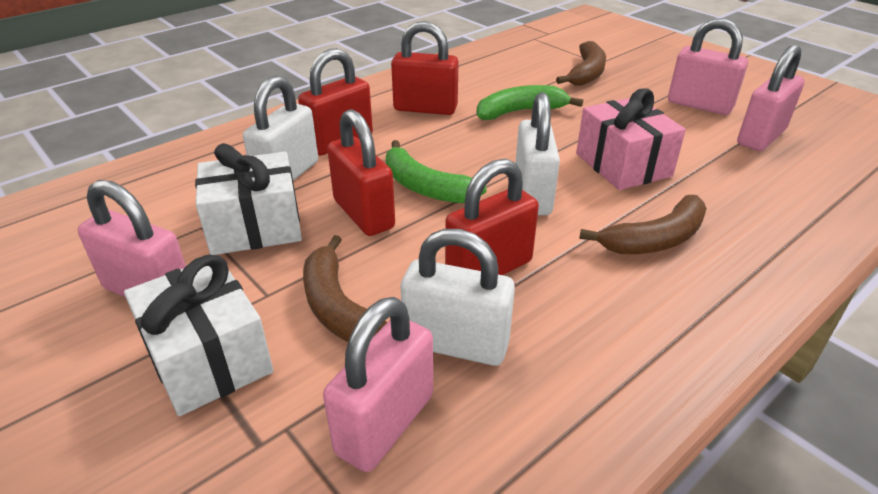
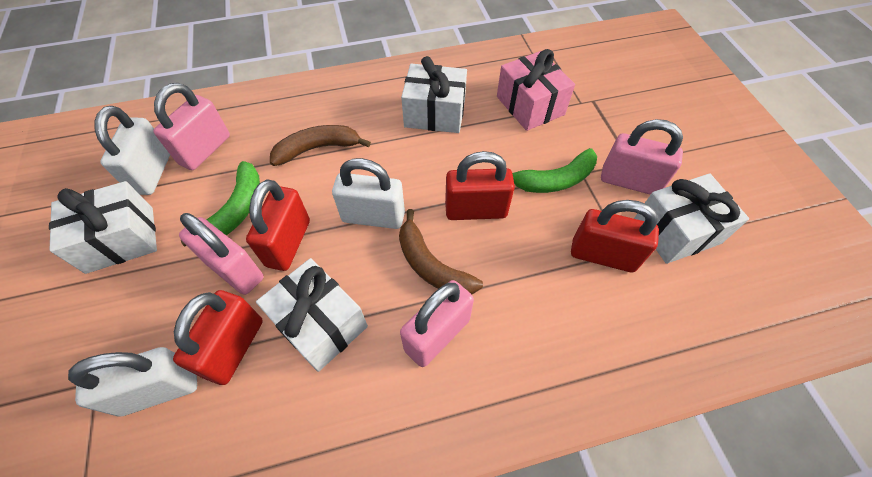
brown banana: 3 -> 2
white gift: 2 -> 4

